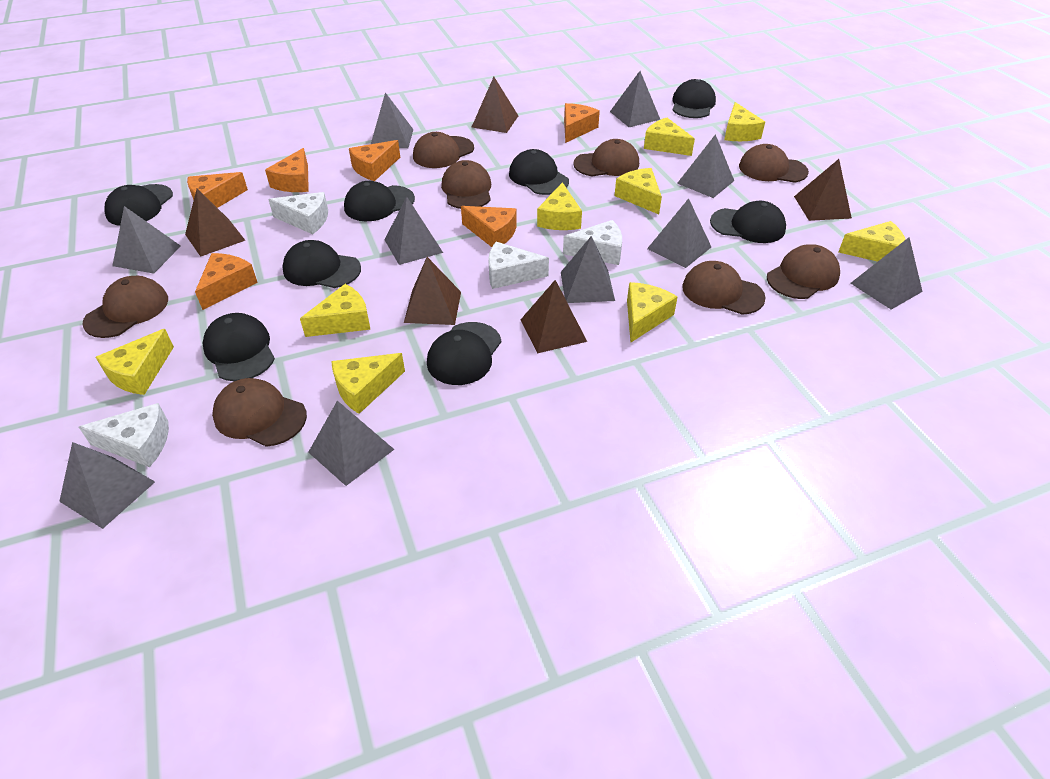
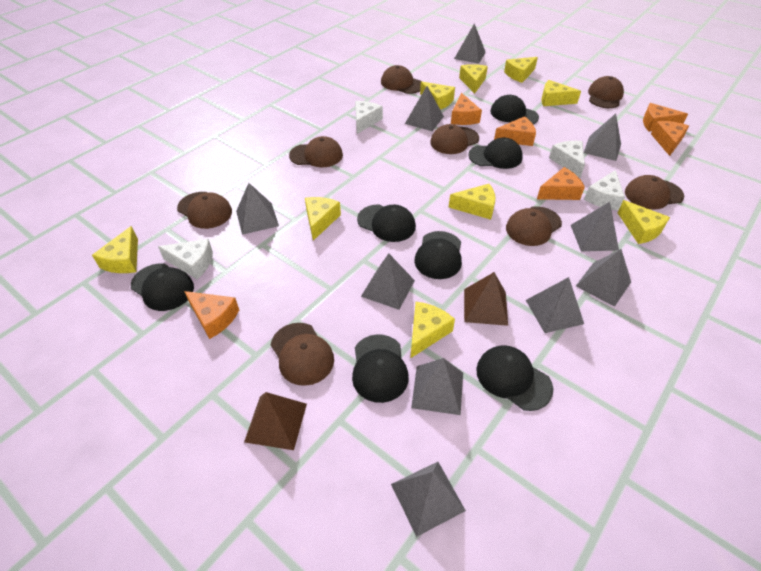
black cap: 8 -> 7
brown pyramid: 5 -> 2

